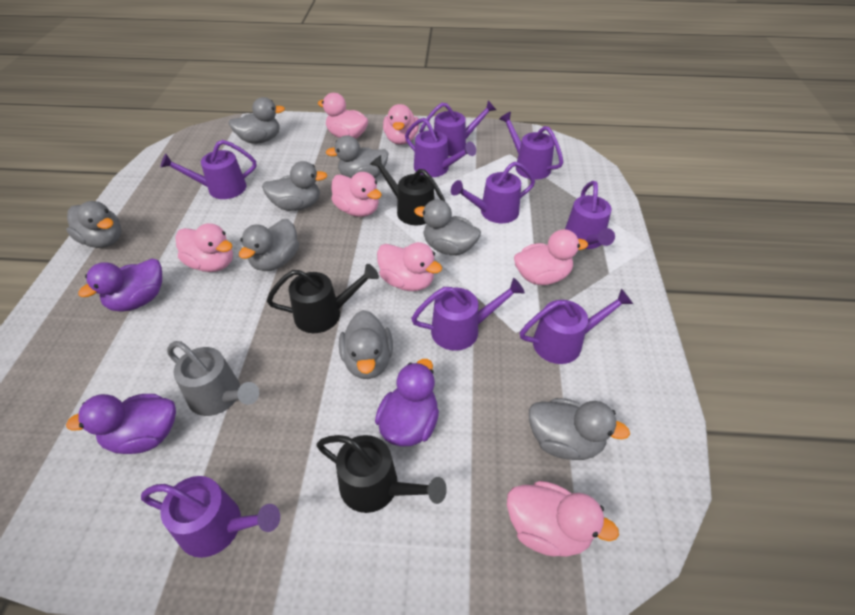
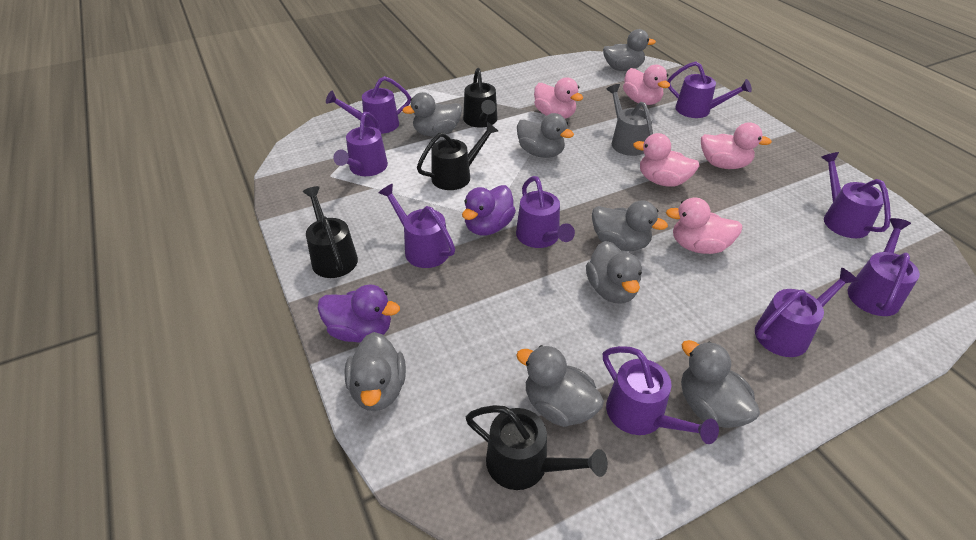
black watering can: 3 -> 4
pink duck: 7 -> 5
purple duck: 3 -> 2

